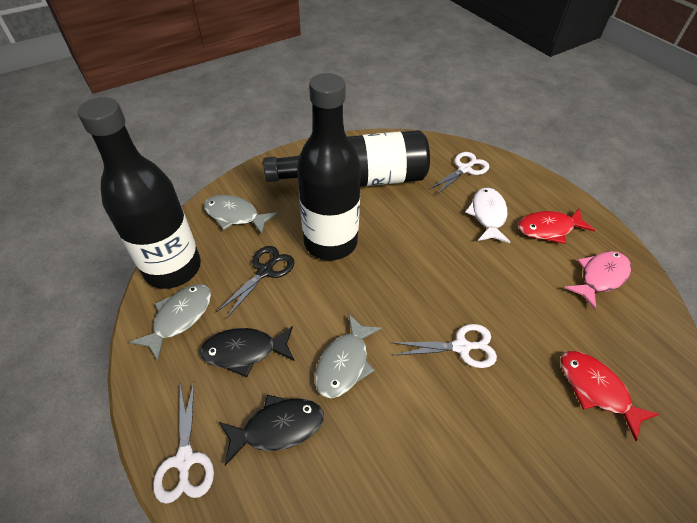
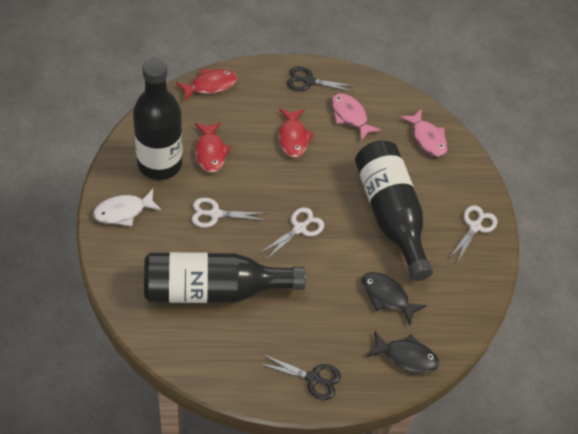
black scissors: 1 -> 2
grey fish: 3 -> 0
pink fish: 1 -> 2
red fish: 2 -> 3

